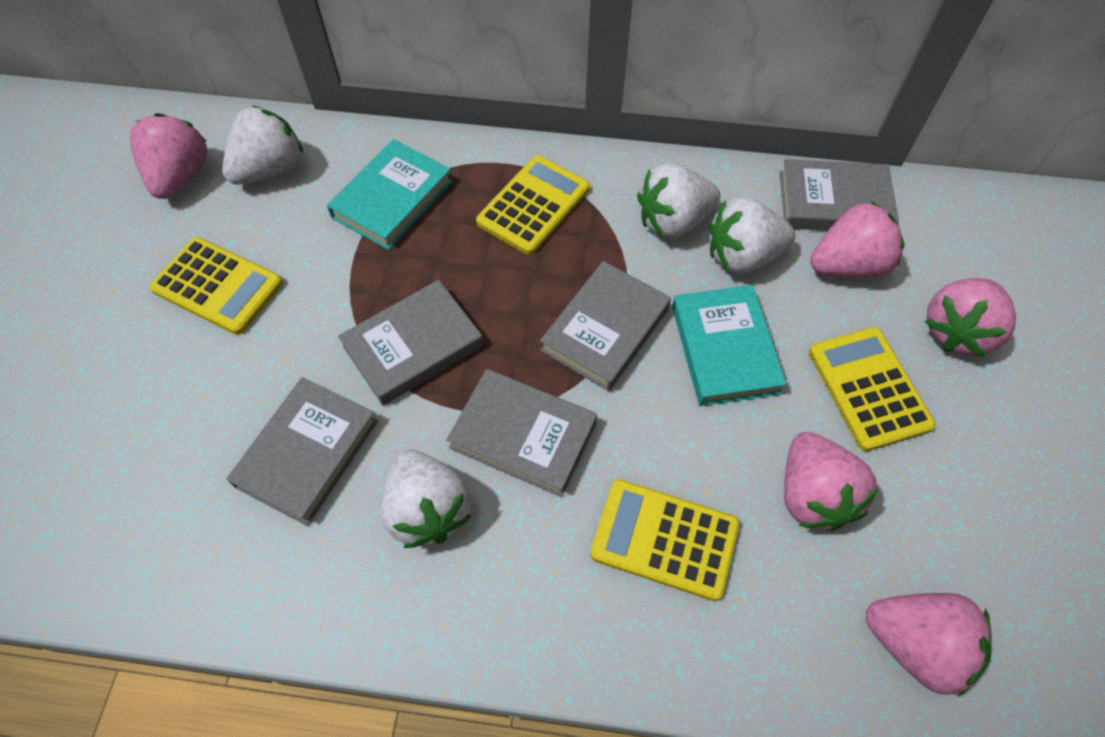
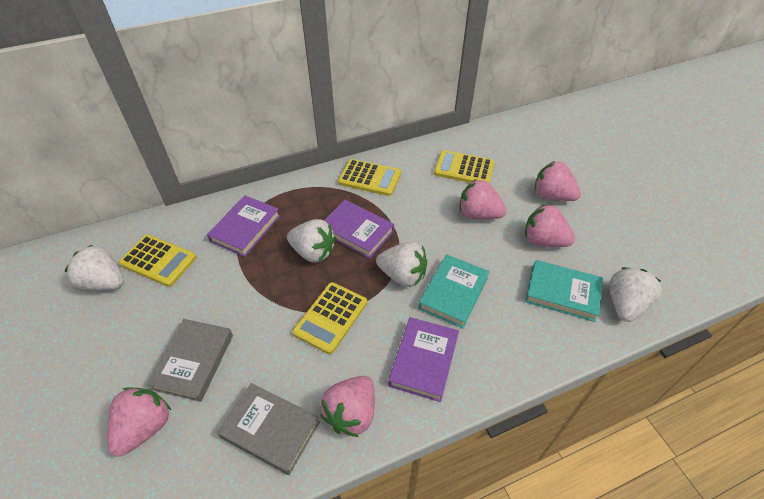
grey book: 5 -> 2
purple book: 0 -> 3

